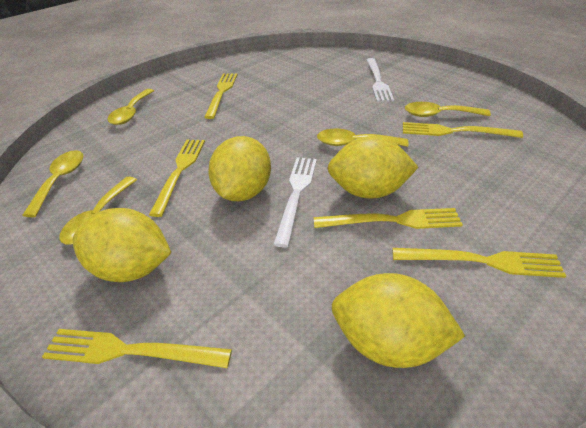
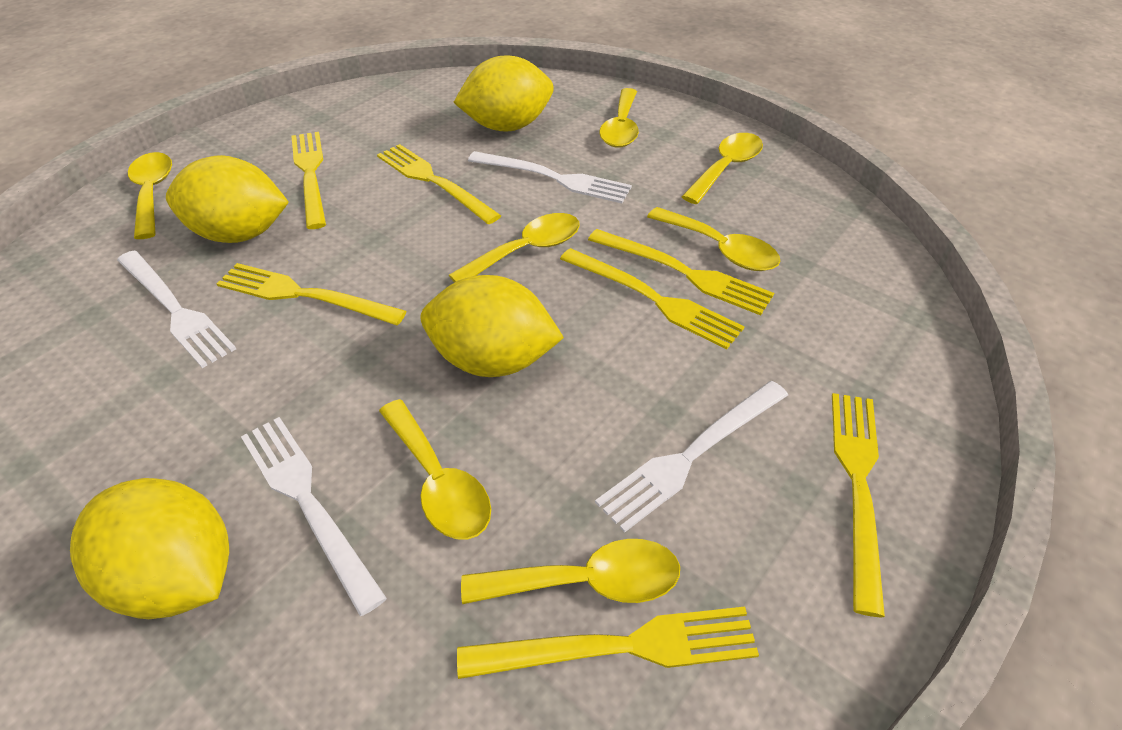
white fork: 2 -> 4
yellow fork: 6 -> 7
yellow spoon: 5 -> 7

